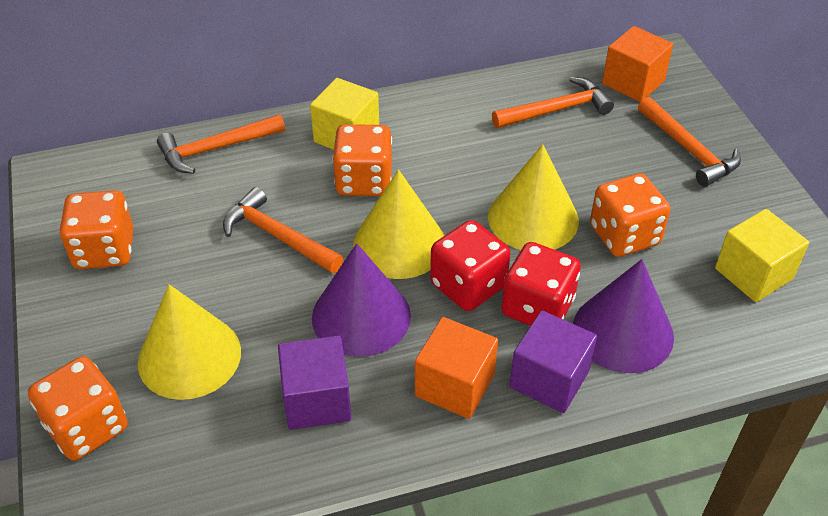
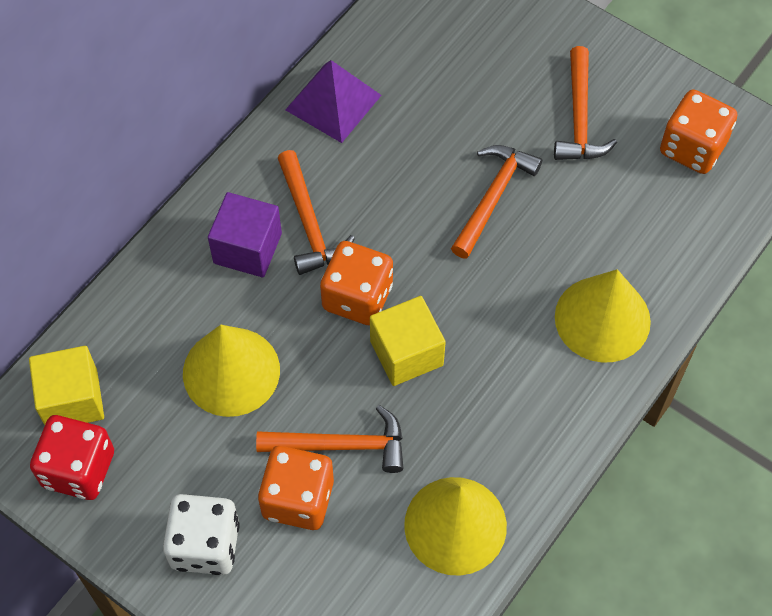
orange cube: 2 -> 0
orange dice: 4 -> 3
purple cone: 2 -> 0
purple cube: 2 -> 1
purple pyramid: 0 -> 1
red dice: 2 -> 1
white dice: 0 -> 1

